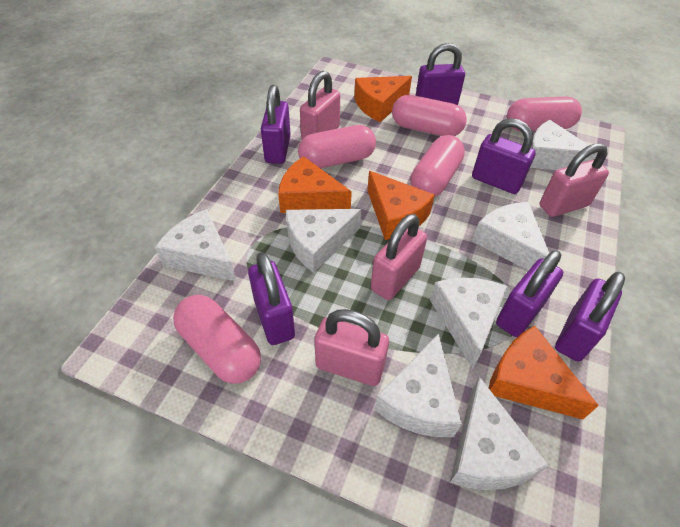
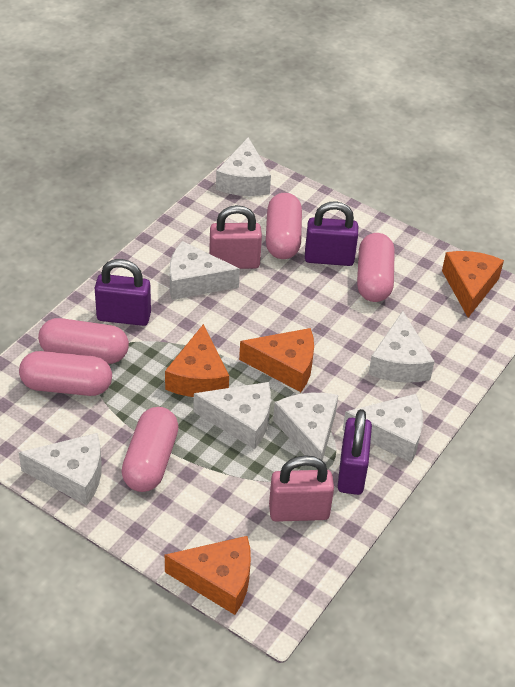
pink padlock: 4 -> 2
purple padlock: 6 -> 3

